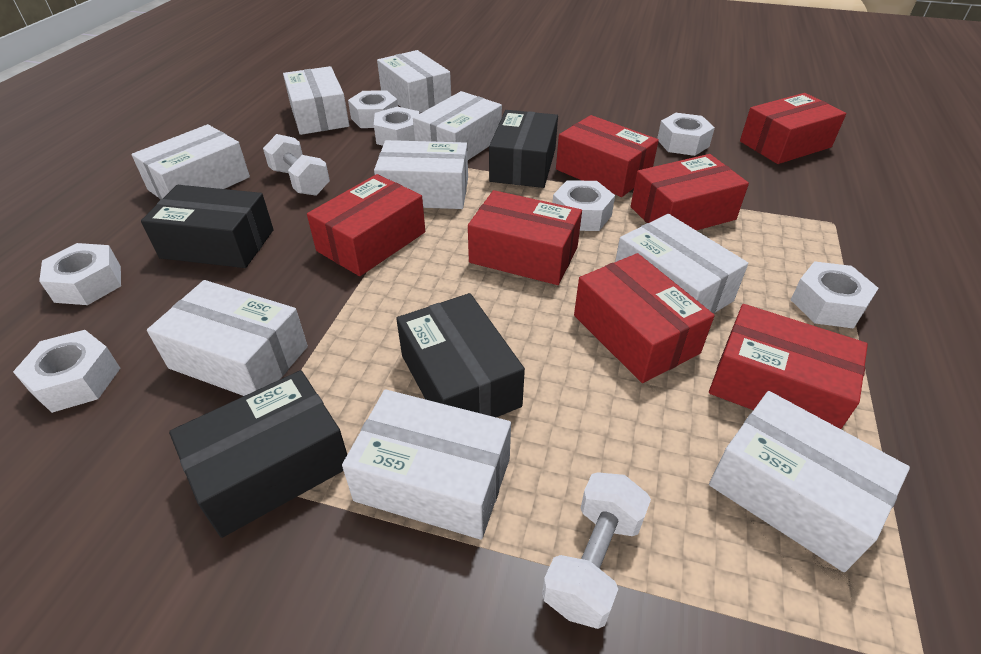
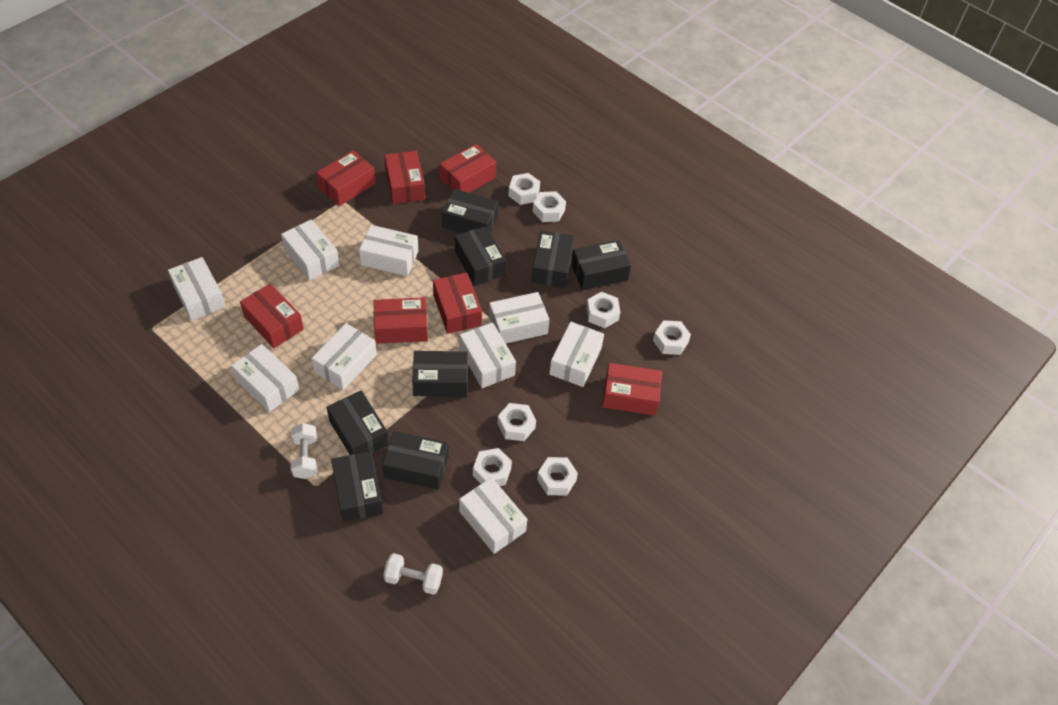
black box: 4 -> 8

